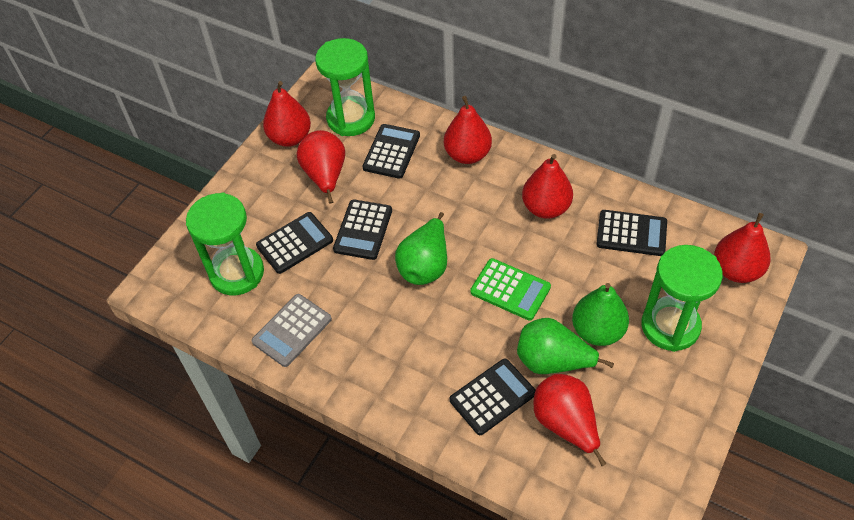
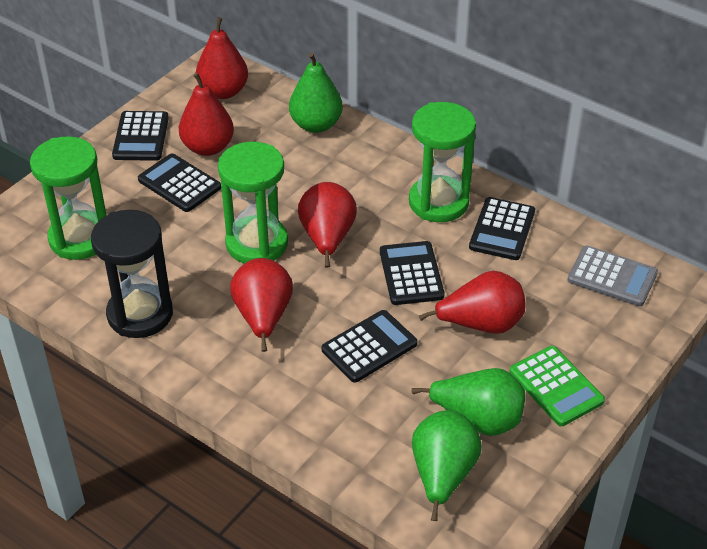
black hourglass: 0 -> 1
red pear: 6 -> 5

